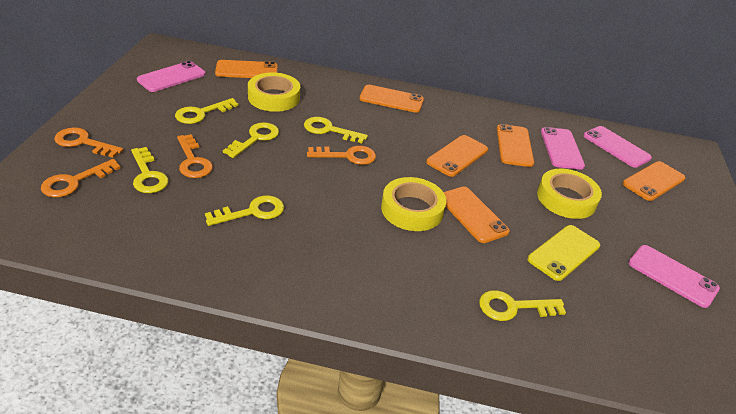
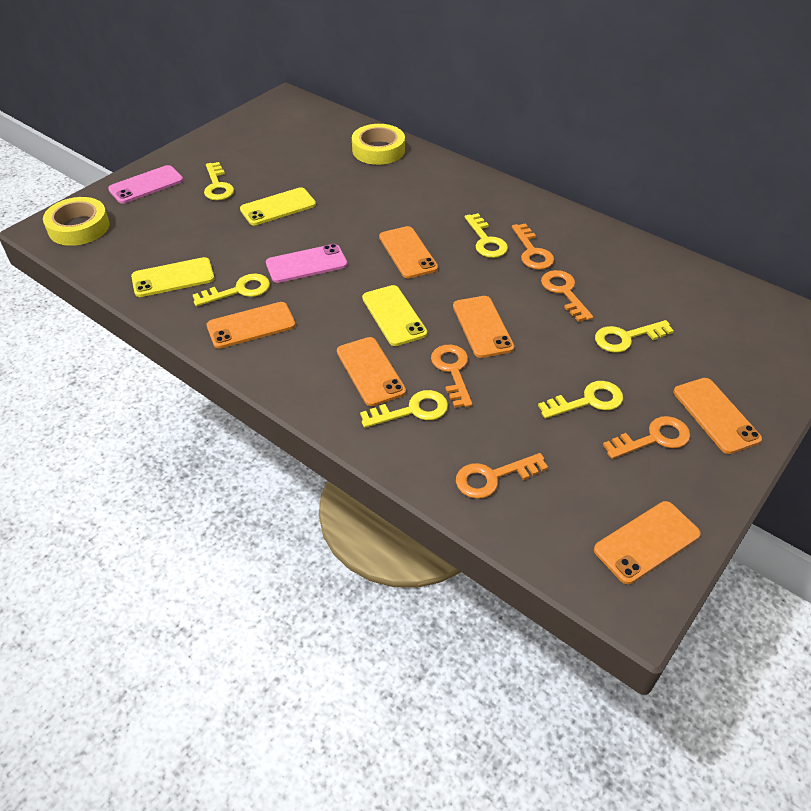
orange key: 4 -> 5
pink phone: 4 -> 2
yellow phone: 1 -> 3
yellow tape: 3 -> 2

